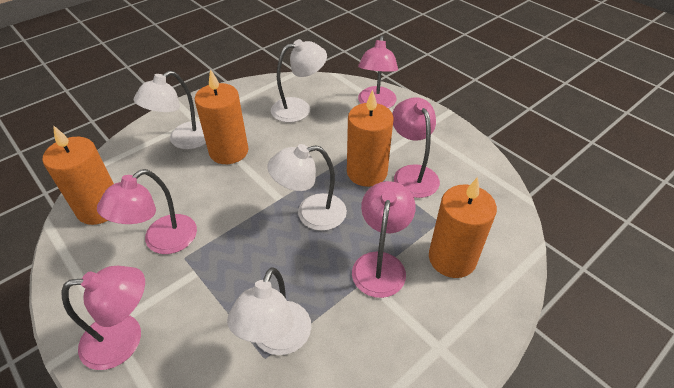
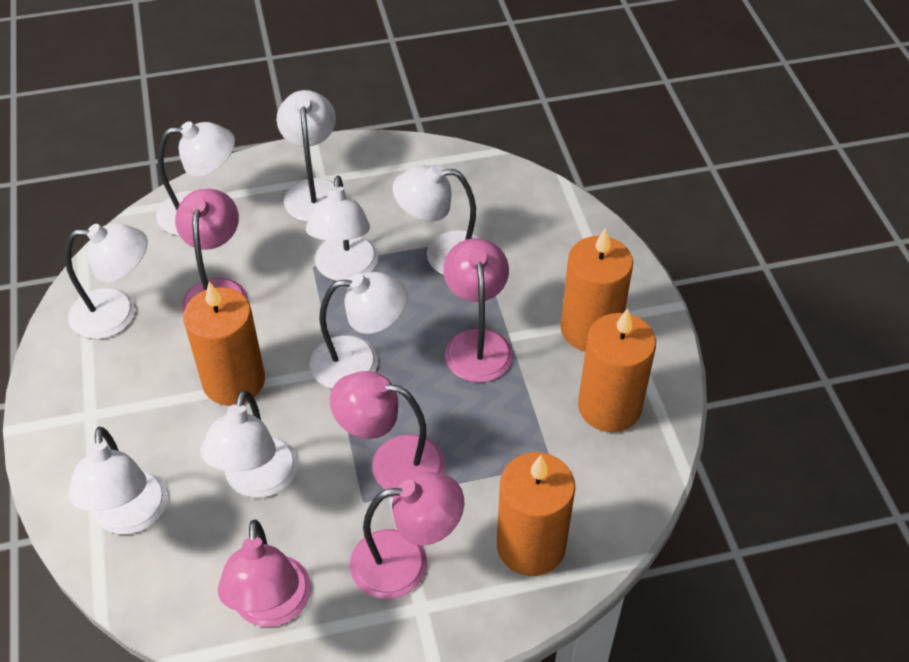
white lamp: 4 -> 8

